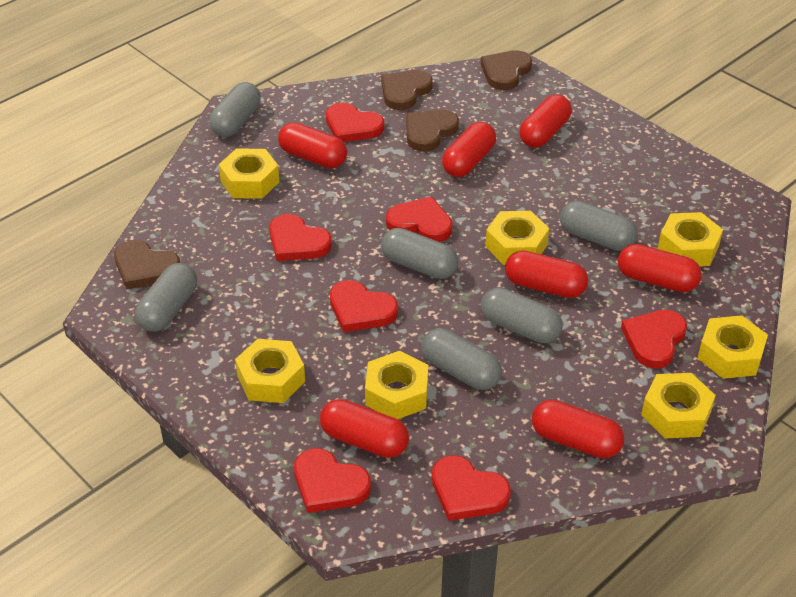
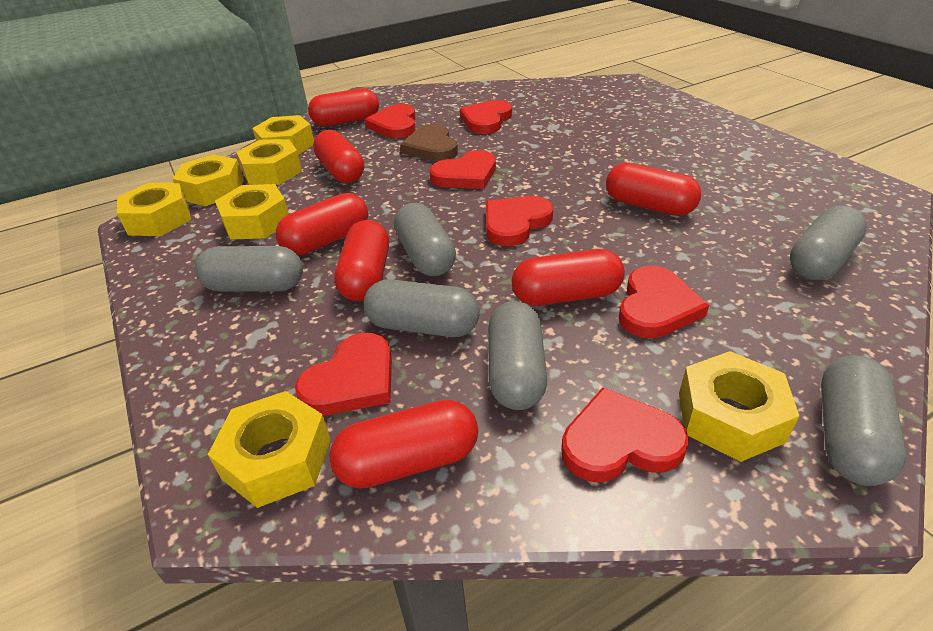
brown heart: 4 -> 1

